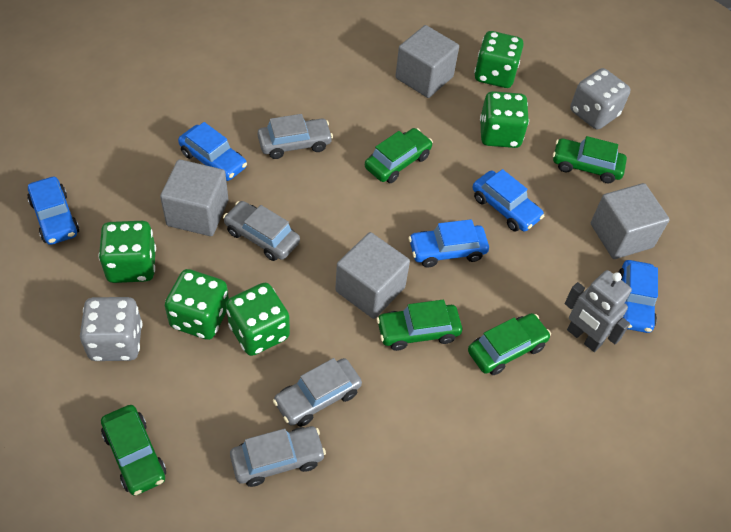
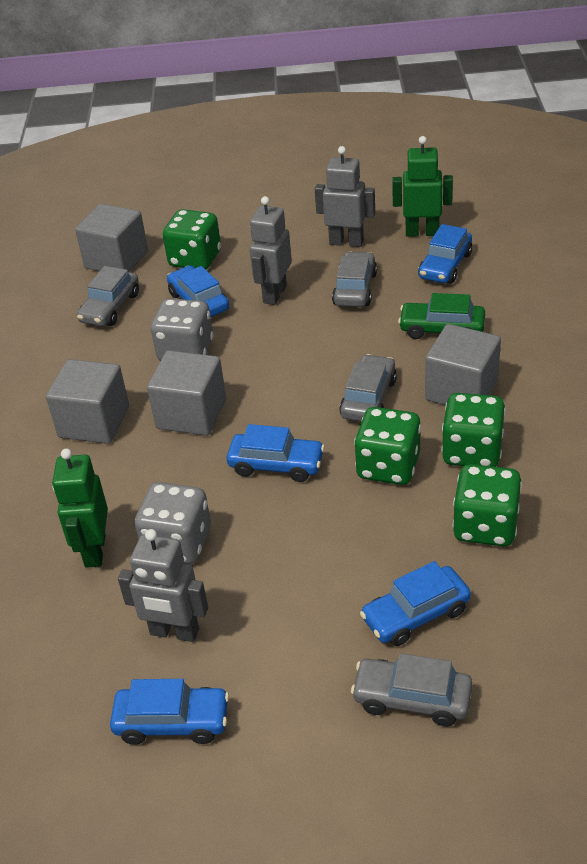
green car: 5 -> 1
green dice: 5 -> 4
green robot: 0 -> 2
grey robot: 1 -> 3

